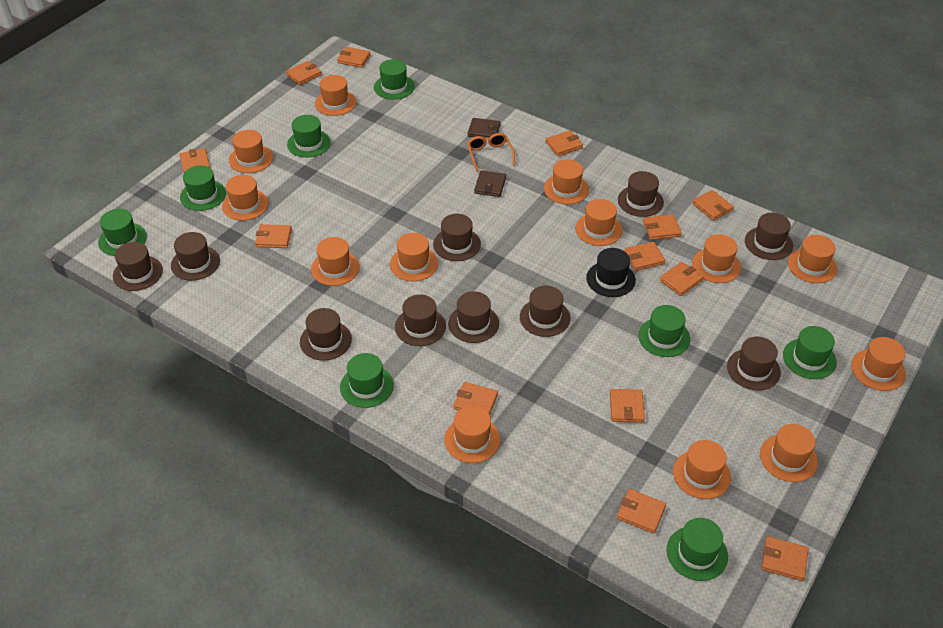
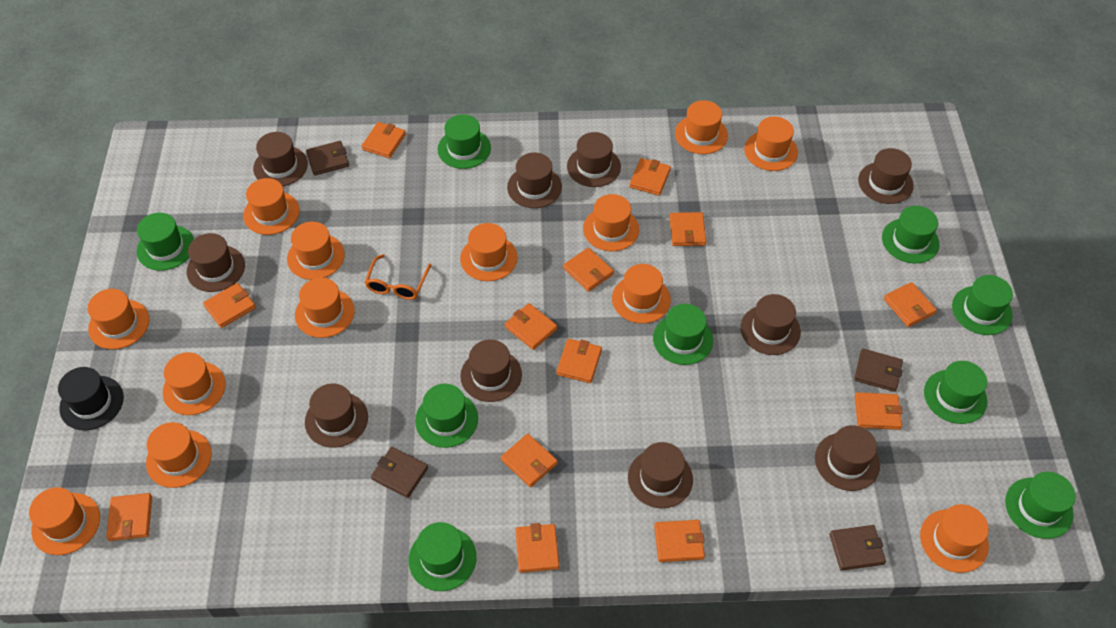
brown wallet: 2 -> 4
green hat: 8 -> 9

